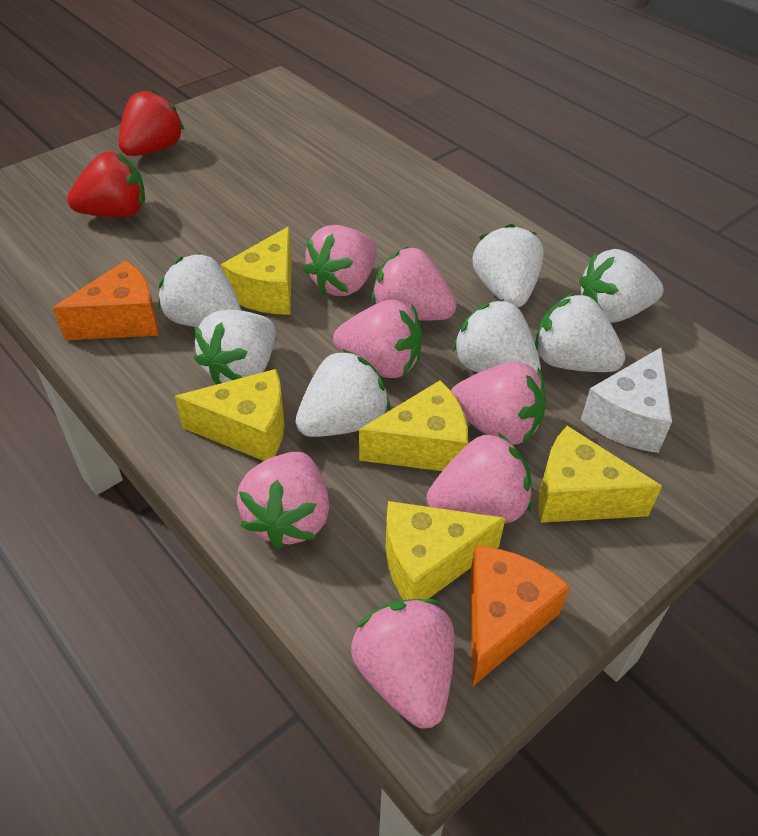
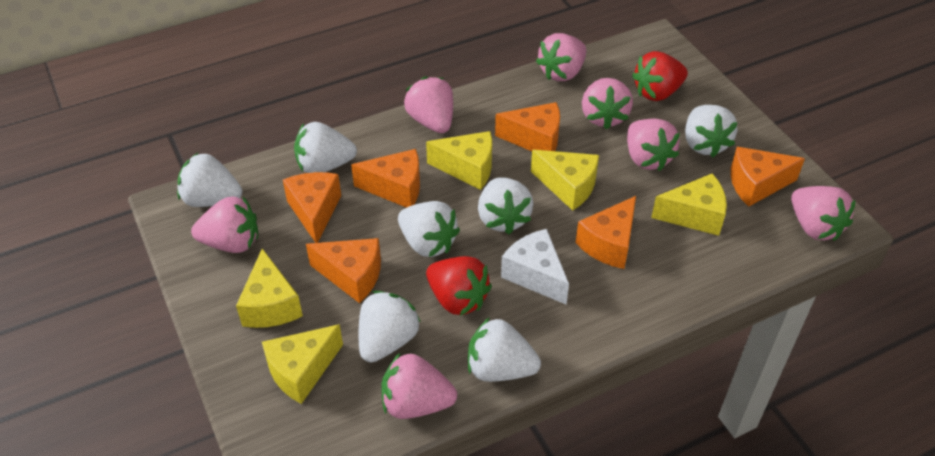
orange cheese: 2 -> 6

